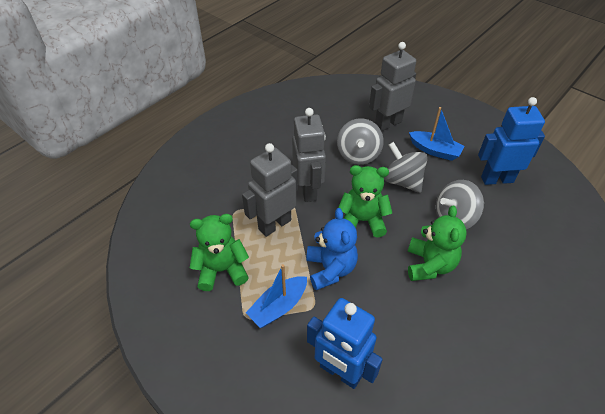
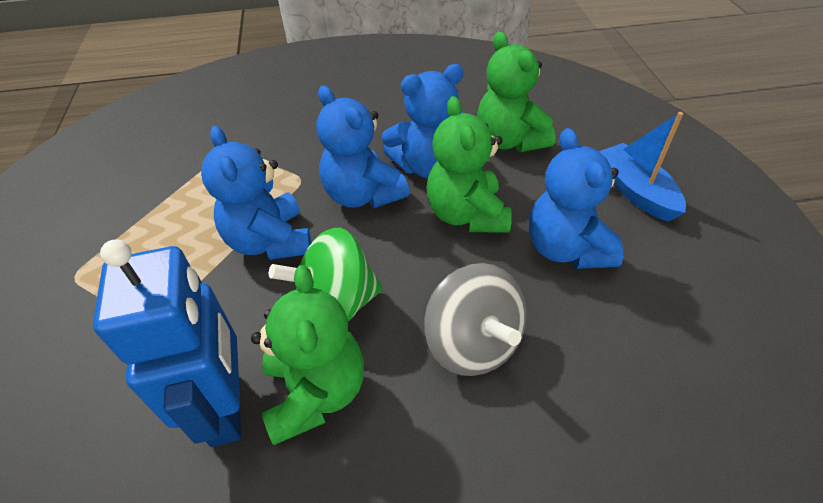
blue boat: 2 -> 1
blue robot: 2 -> 1
blue teddy bear: 1 -> 4
green spinning top: 0 -> 1
grey robot: 3 -> 0
grey spinning top: 3 -> 1

